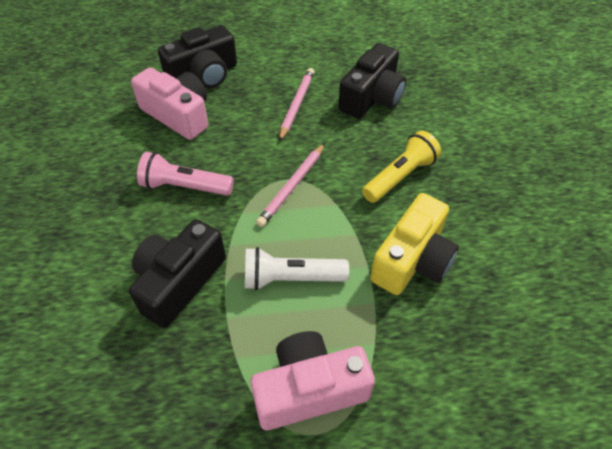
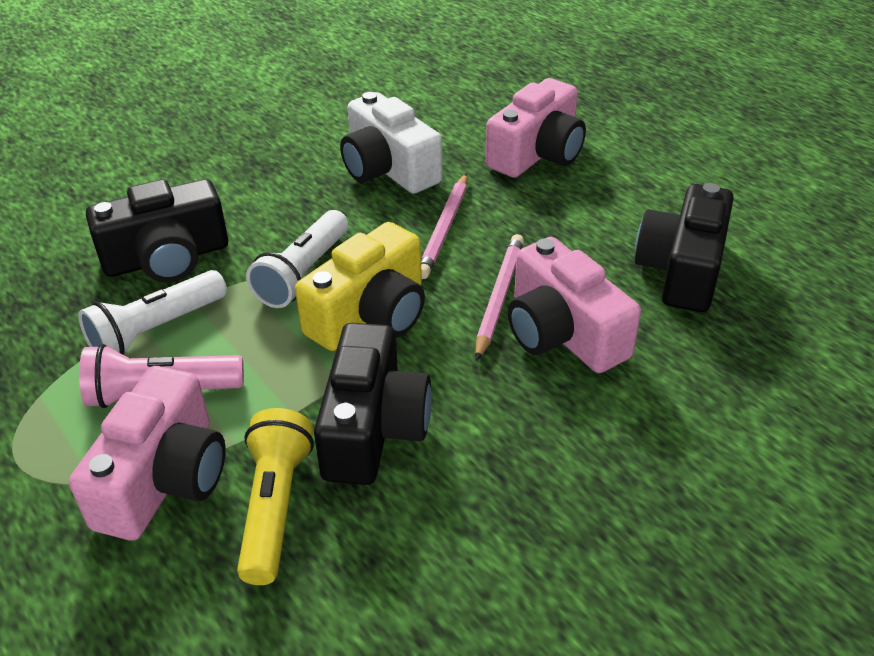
pink camera: 2 -> 3
white camera: 0 -> 1
white flashlight: 1 -> 2

